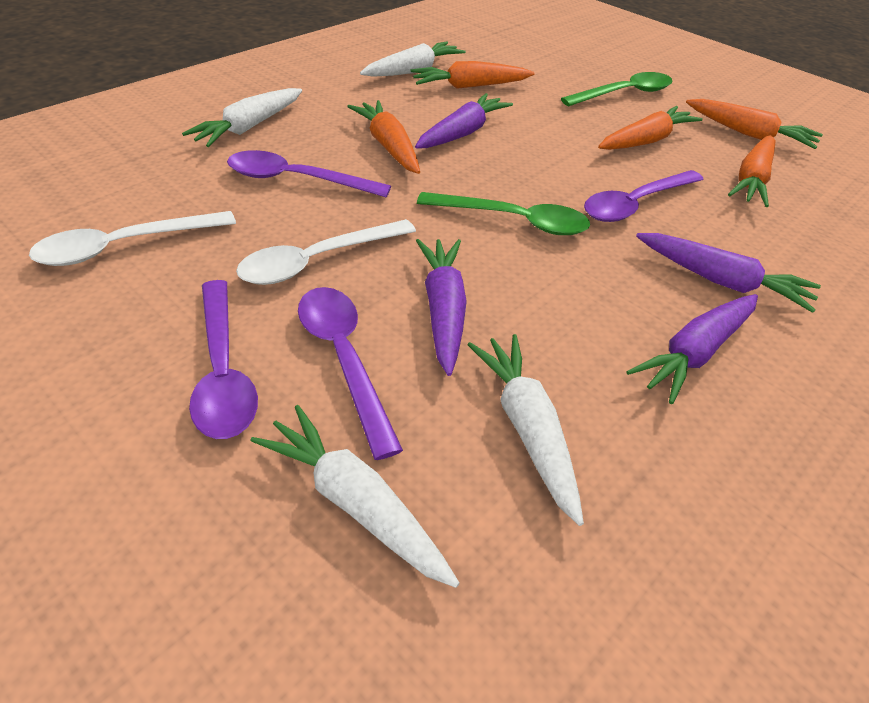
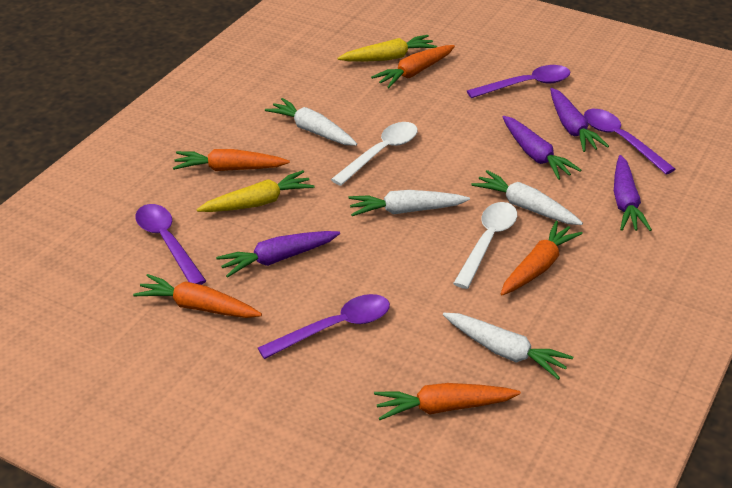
green spoon: 2 -> 0
yellow carrot: 0 -> 2

